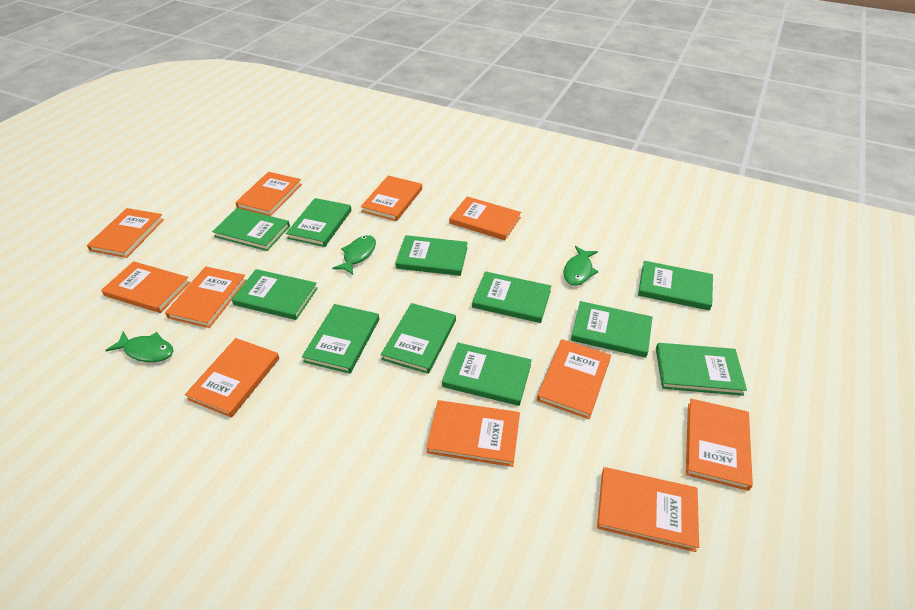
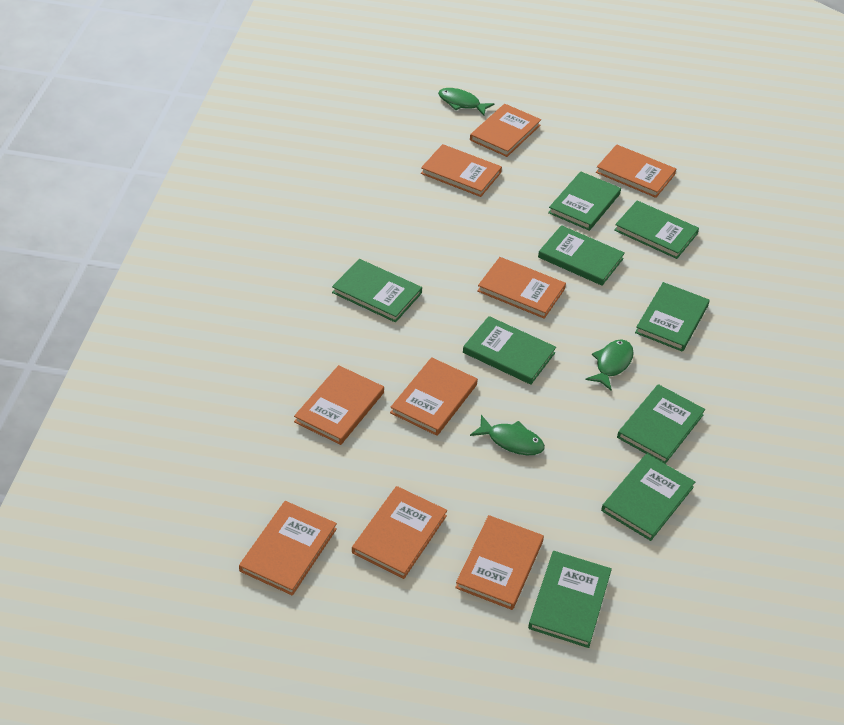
green book: 11 -> 9
orange book: 11 -> 9

